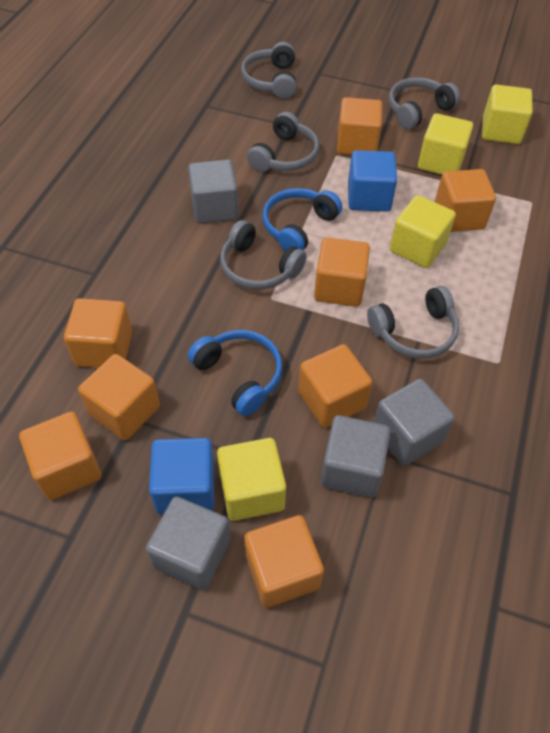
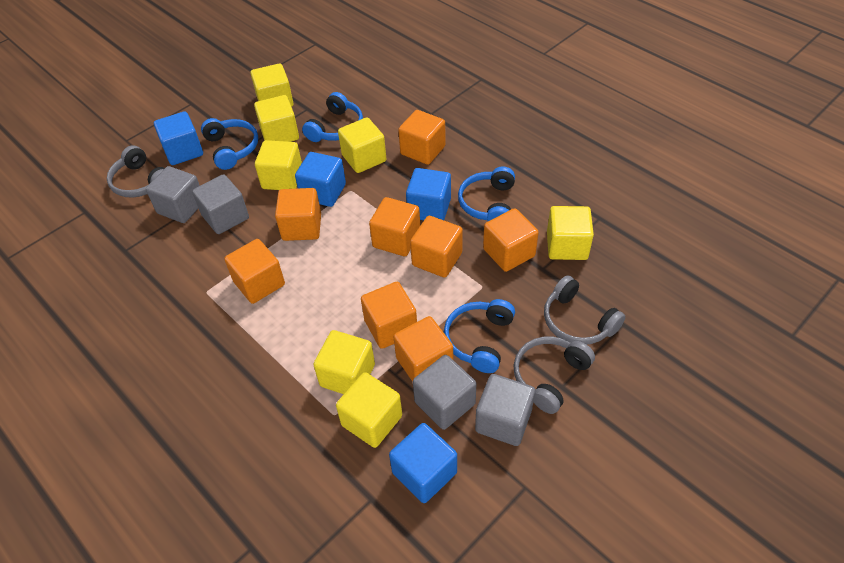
blue cube: 2 -> 4
blue headphones: 2 -> 4
grey headphones: 5 -> 3
yellow cube: 4 -> 7

